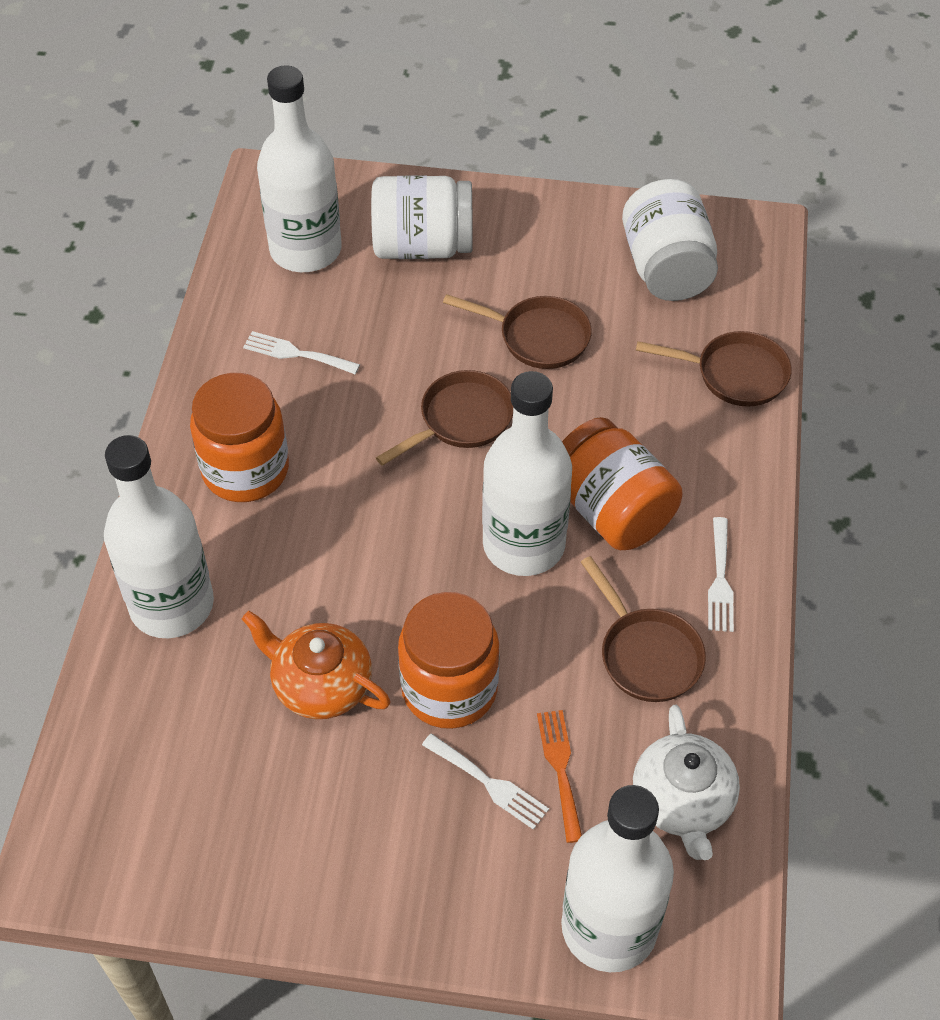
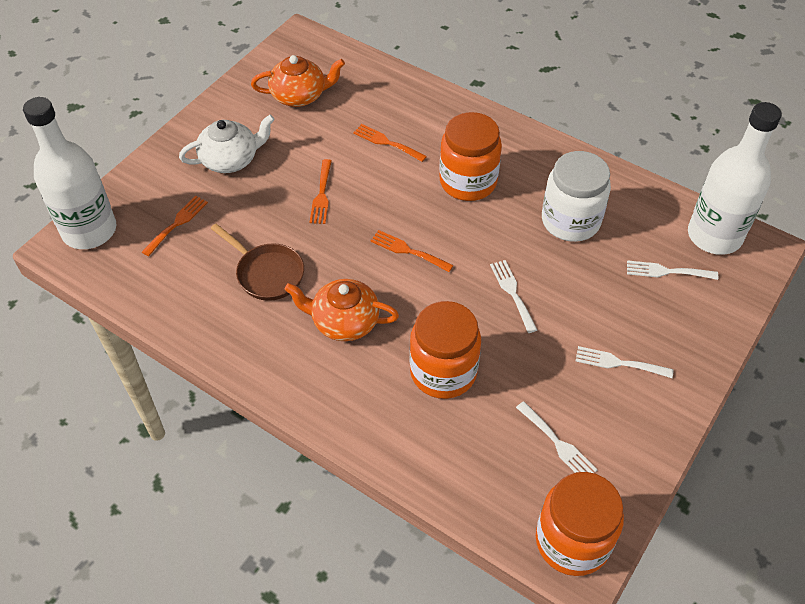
brown pan: 4 -> 1
orange fork: 1 -> 4
orange teapot: 1 -> 2
white bottle: 4 -> 2
white fork: 3 -> 4
white jar: 2 -> 1

